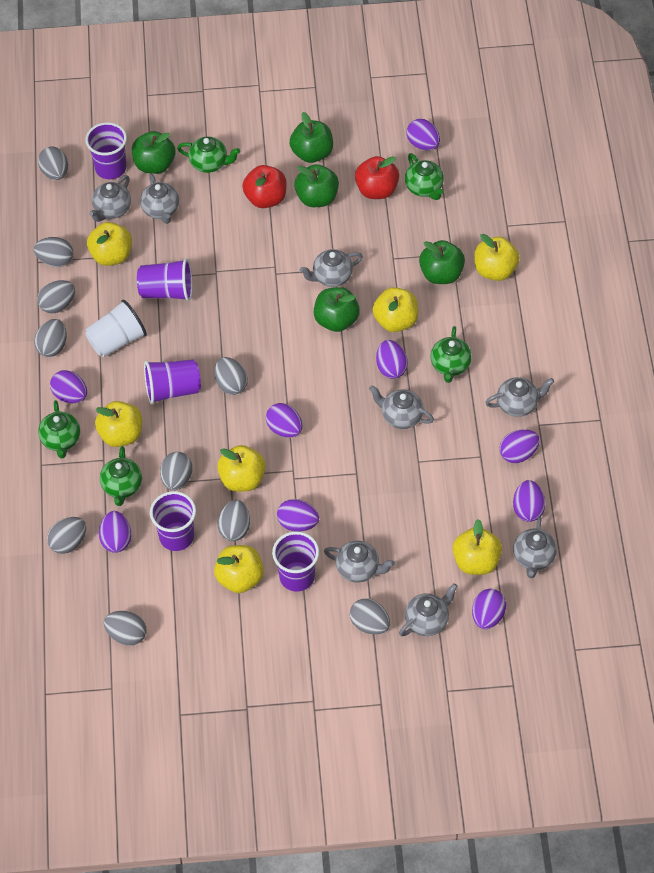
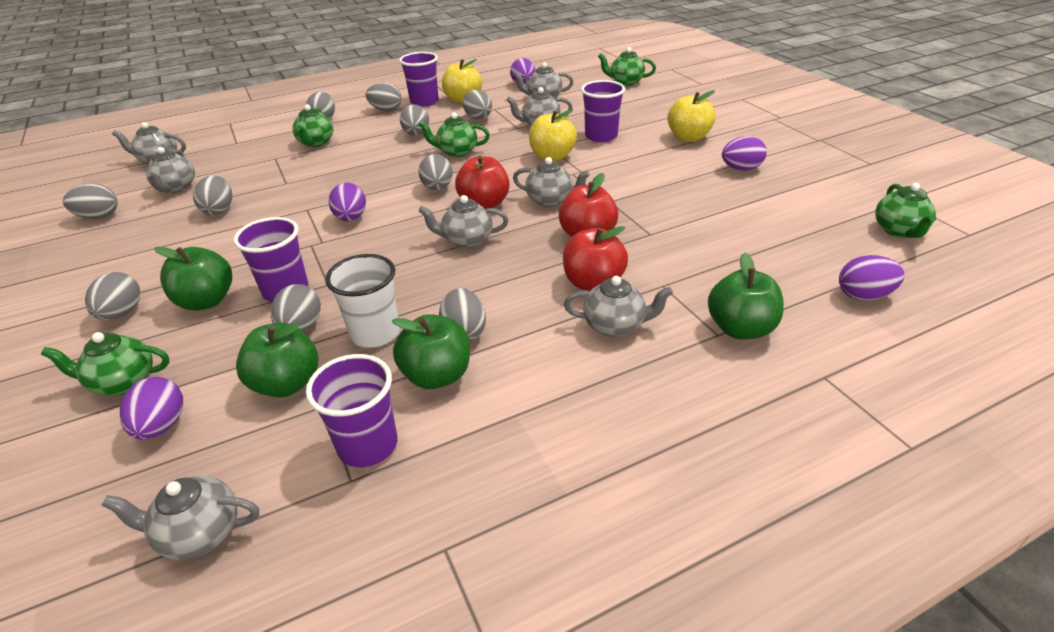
green apple: 5 -> 4
purple cup: 5 -> 4
purple egg: 9 -> 5
red apple: 2 -> 3
yellow apple: 7 -> 3

